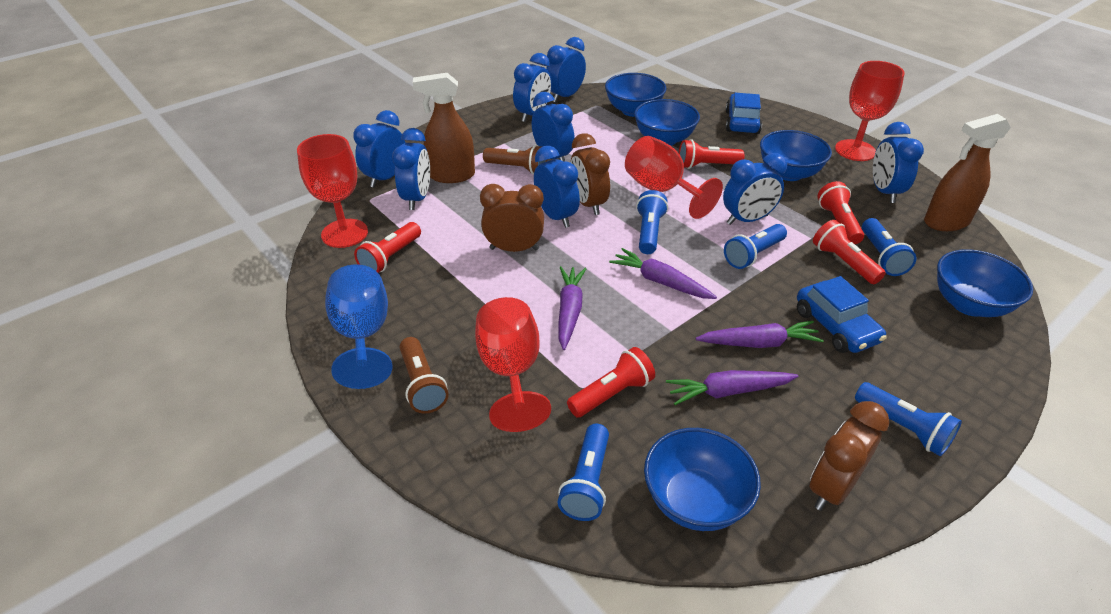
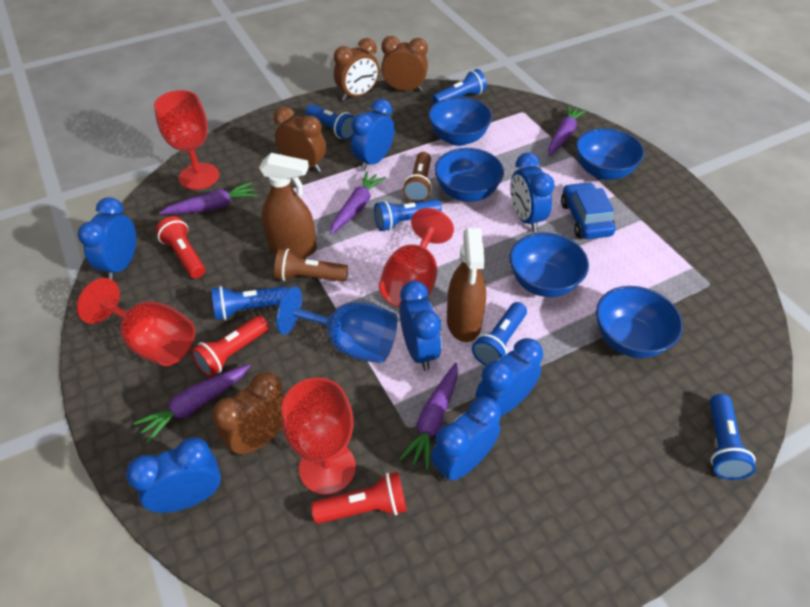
blue car: 2 -> 1
blue clock: 8 -> 7
blue flashlight: 5 -> 6
brown clock: 3 -> 4
purple carrot: 4 -> 5
red flashlight: 5 -> 3

